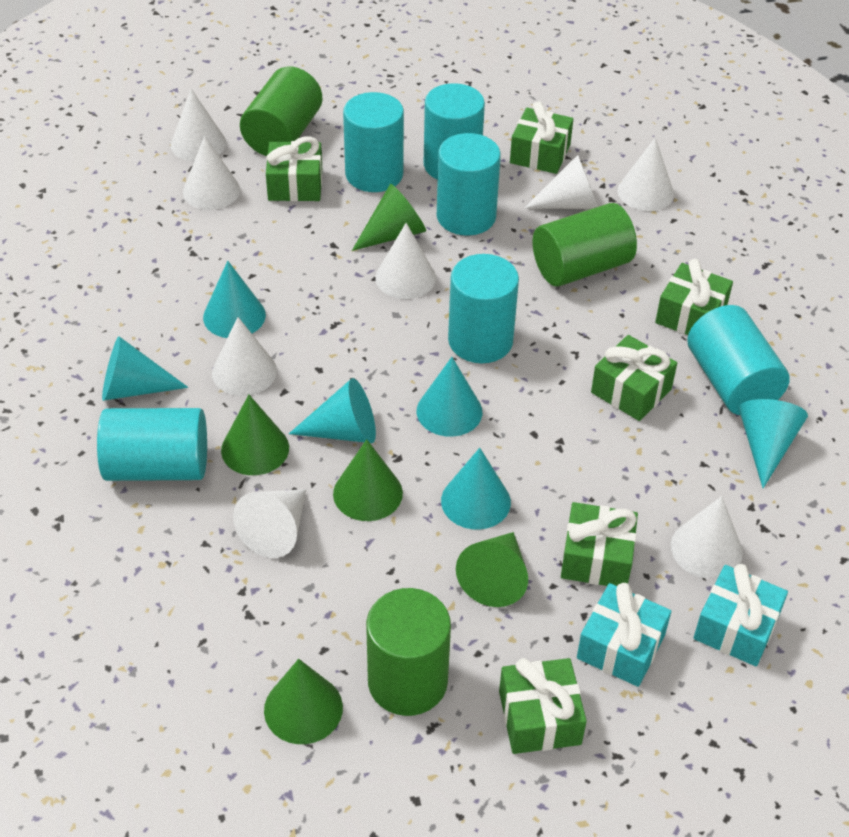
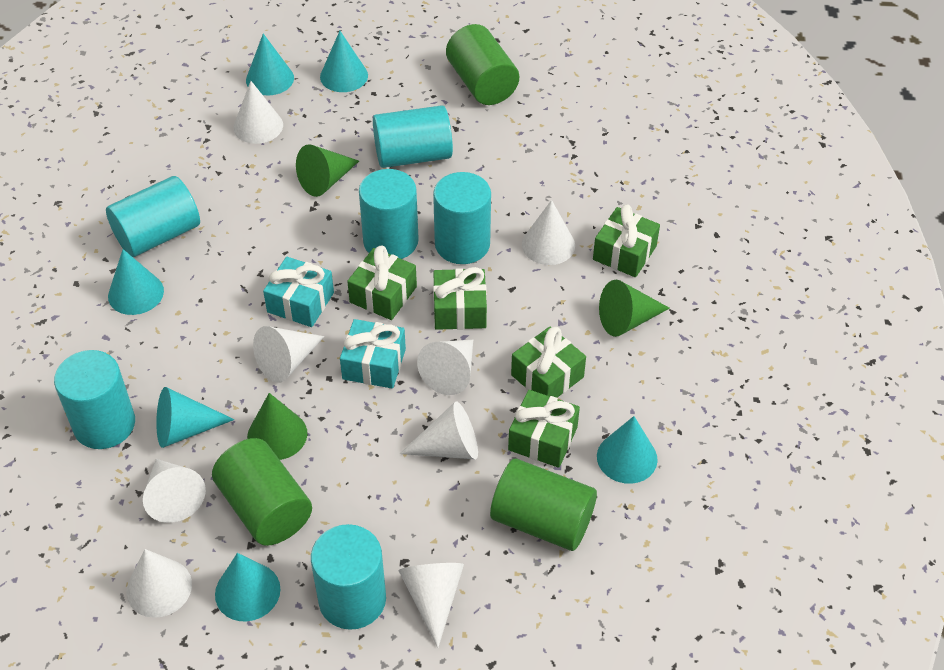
green cone: 5 -> 3
green gift: 6 -> 5

